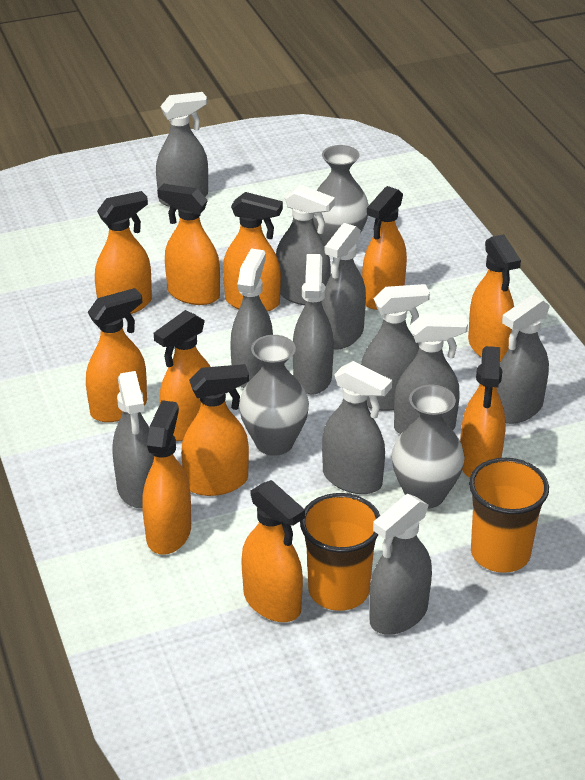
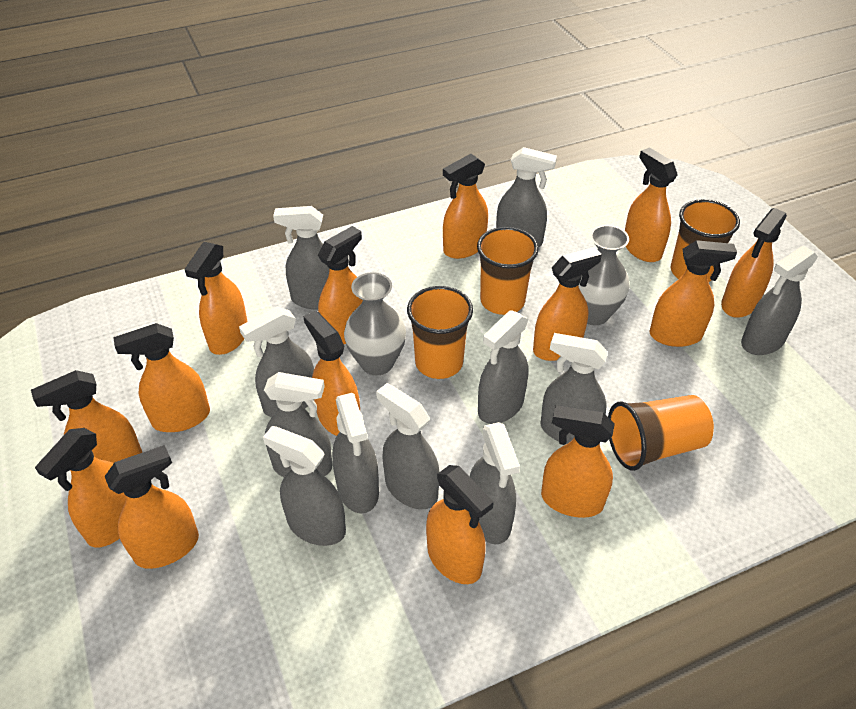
grey vase: 3 -> 2
orange cup: 2 -> 4
orange spray bottle: 11 -> 14

